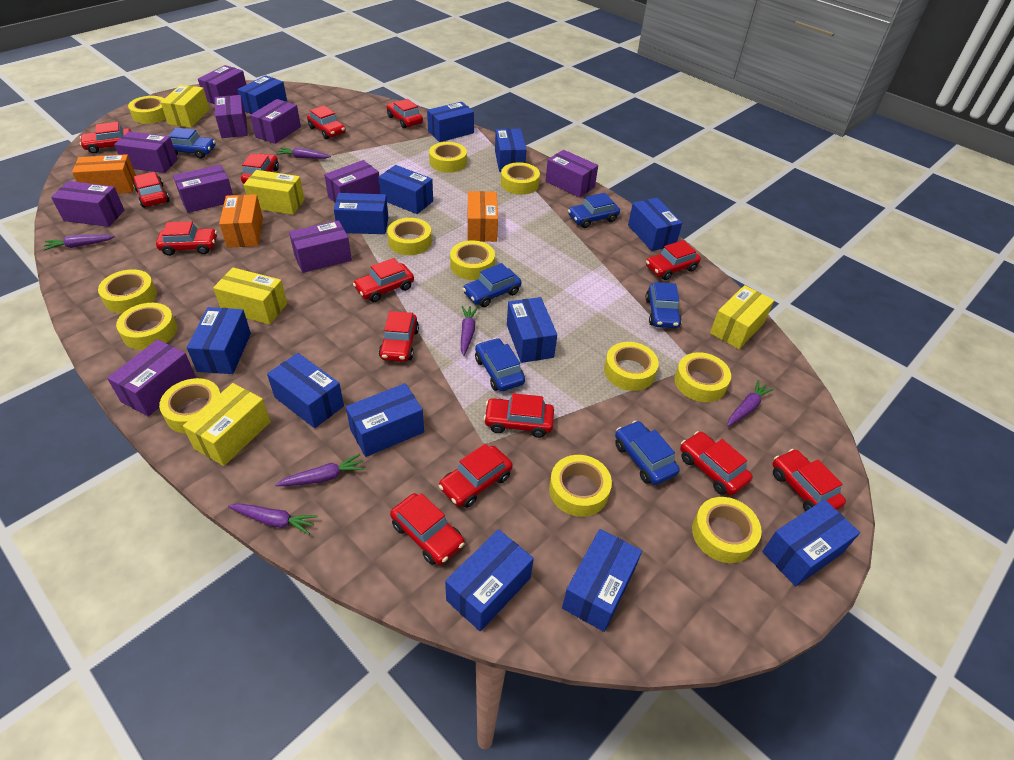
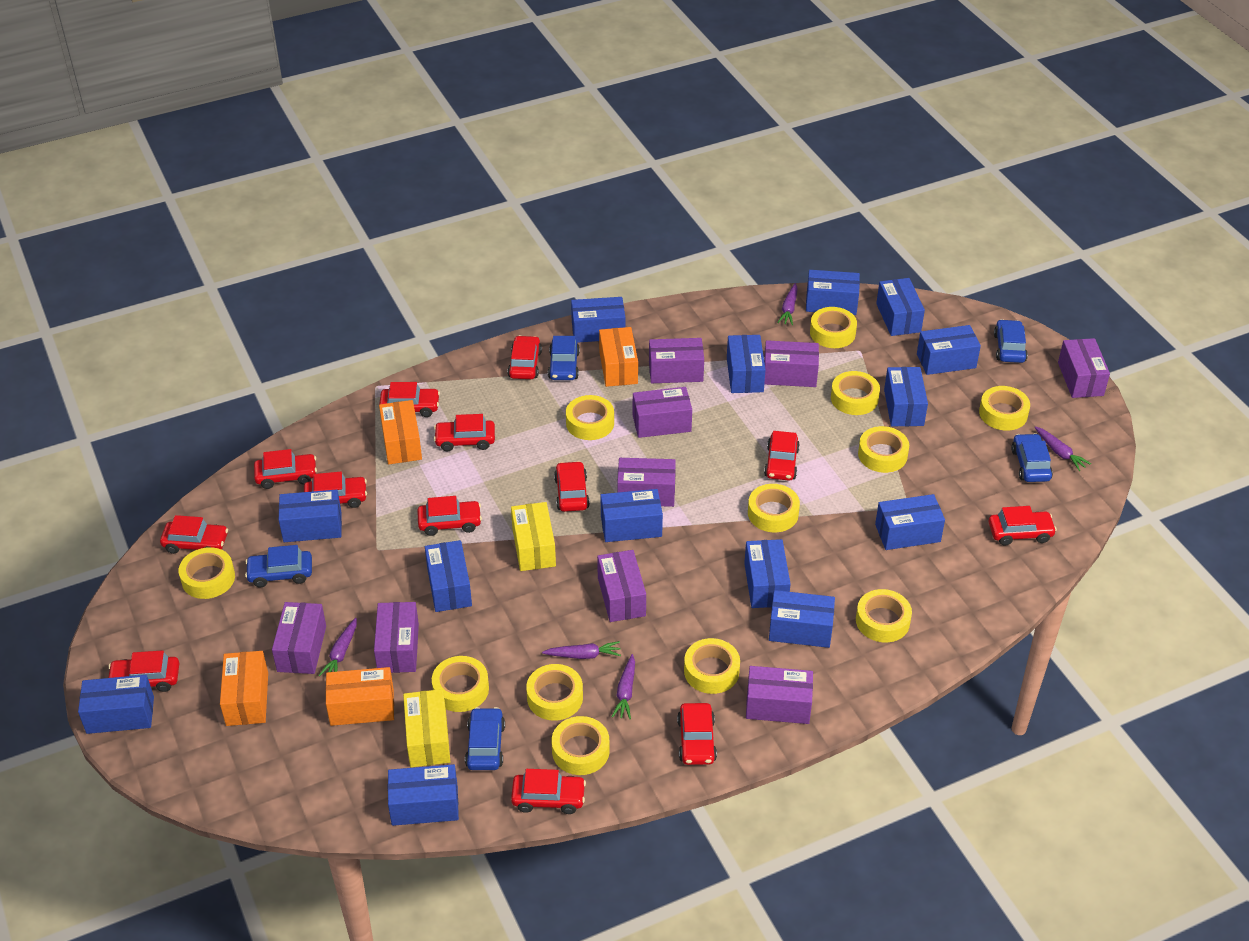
blue box: 13 -> 14
blue car: 6 -> 5
orange box: 3 -> 4
purple box: 10 -> 9
purple carrot: 6 -> 5
red car: 14 -> 13
yellow box: 5 -> 2

